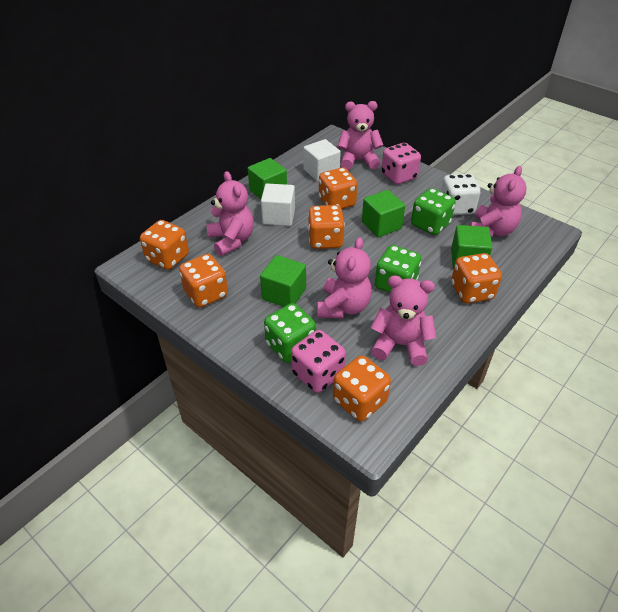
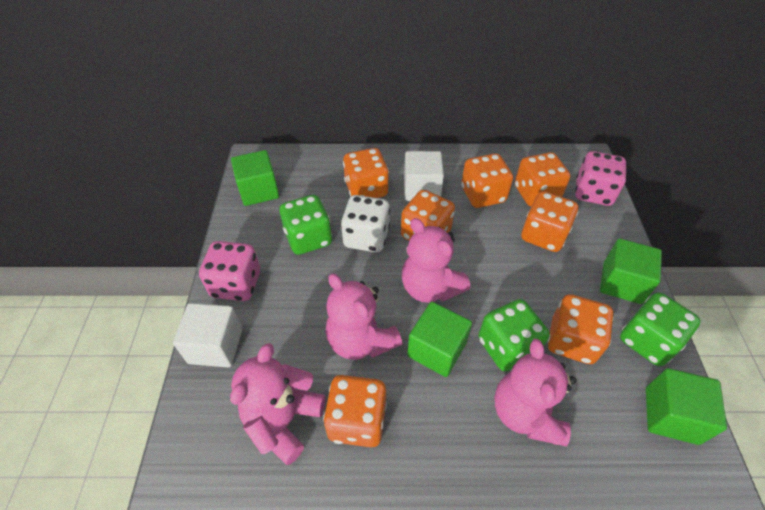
orange dice: 6 -> 7
pink teddy bear: 5 -> 4

